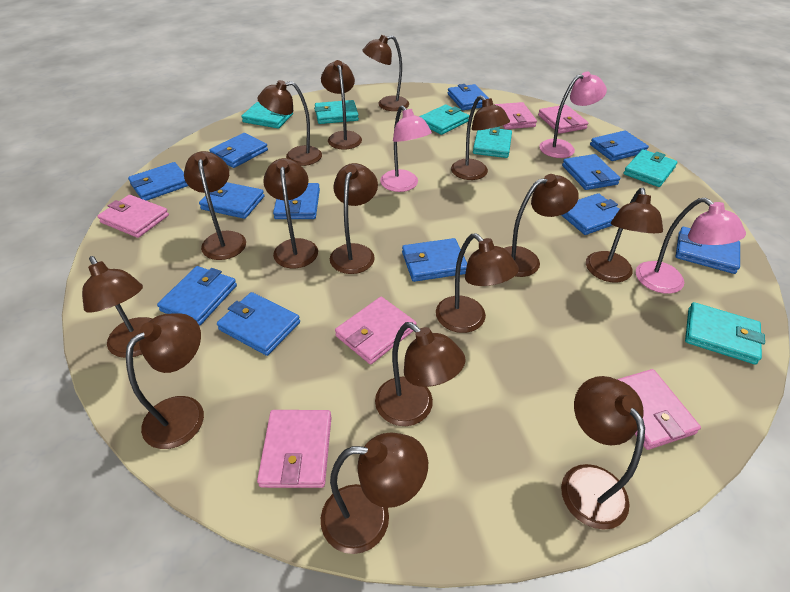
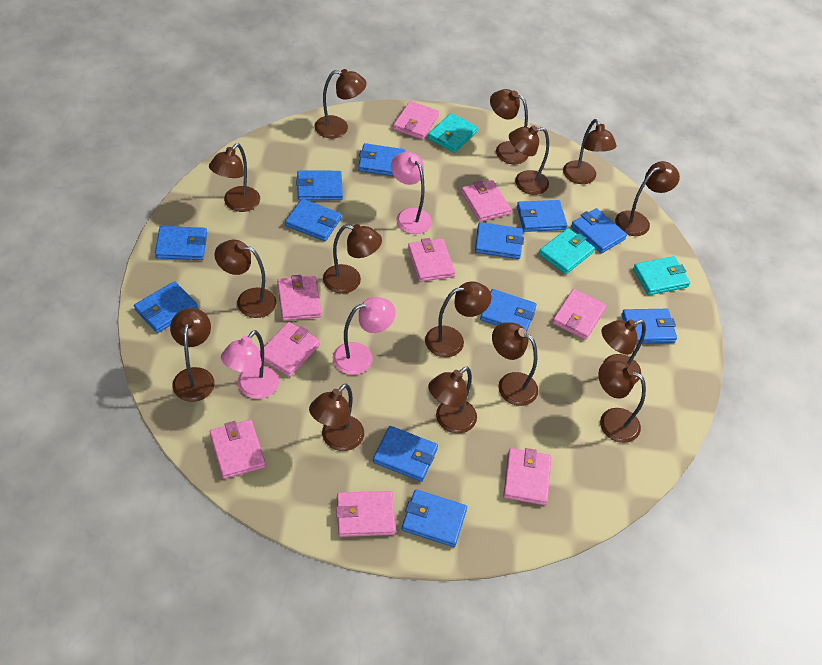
pink wallet: 6 -> 9
turquoise wallet: 6 -> 3

